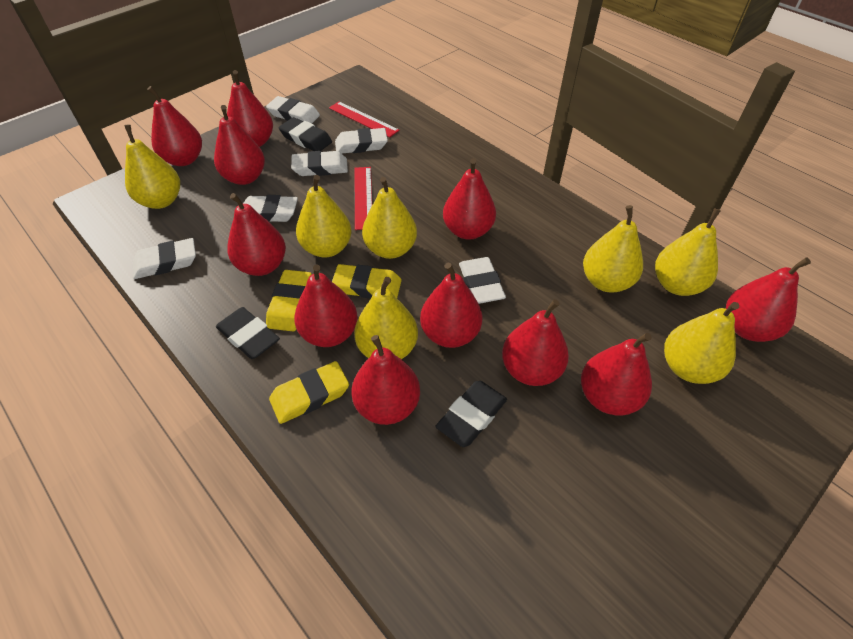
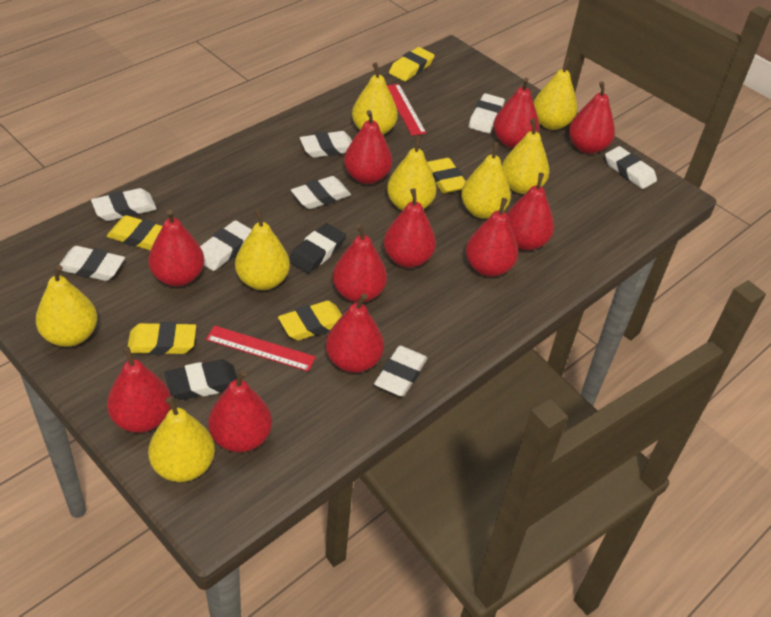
black eraser: 3 -> 2
white eraser: 6 -> 8
yellow eraser: 3 -> 5
yellow pear: 7 -> 8

